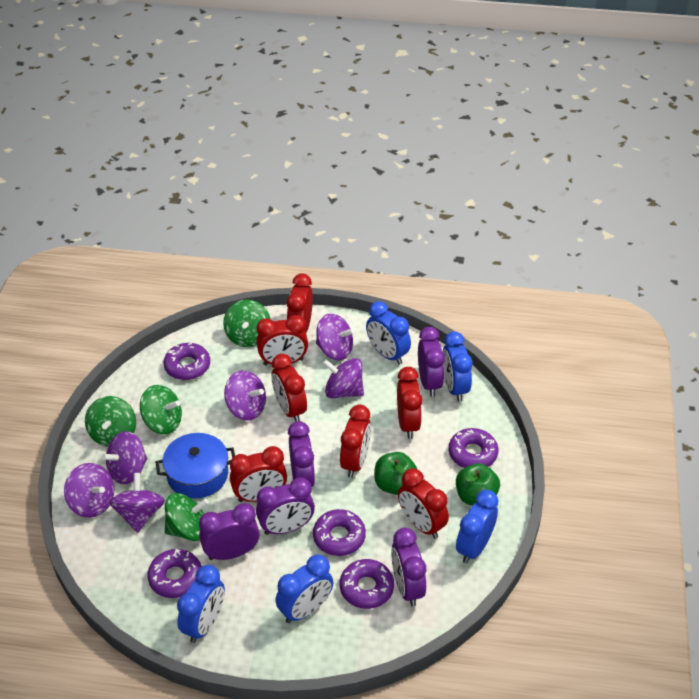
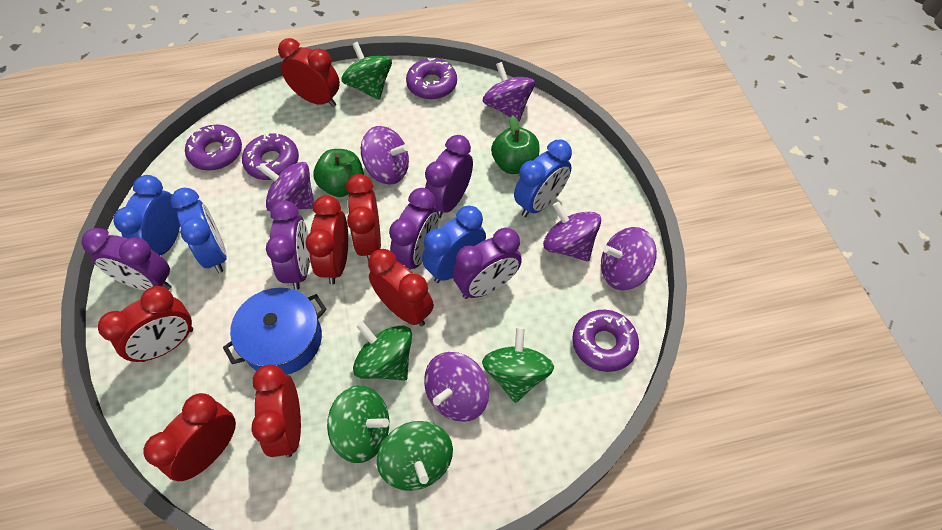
blue clock: 5 -> 4
green spinning top: 4 -> 5
purple donut: 5 -> 4

